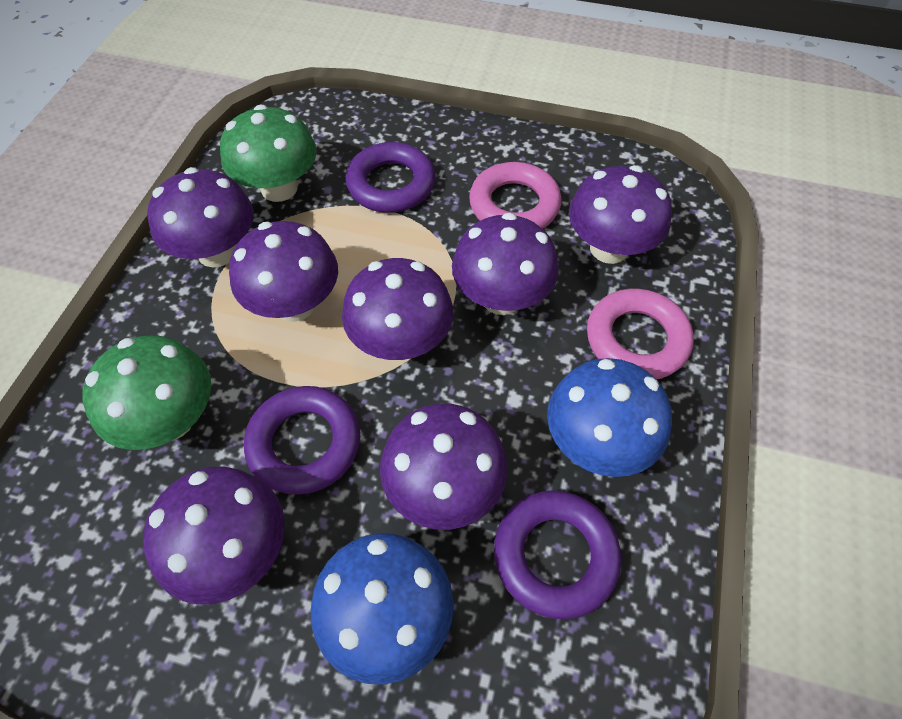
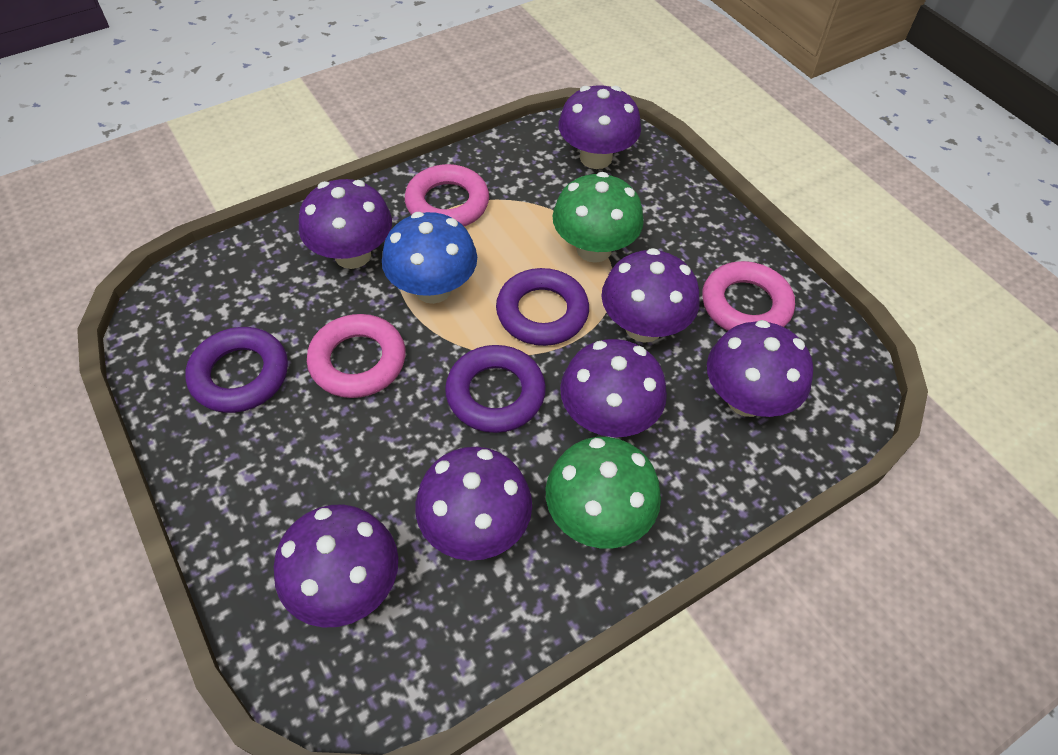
blue mushroom: 2 -> 1
pink ring: 2 -> 3

